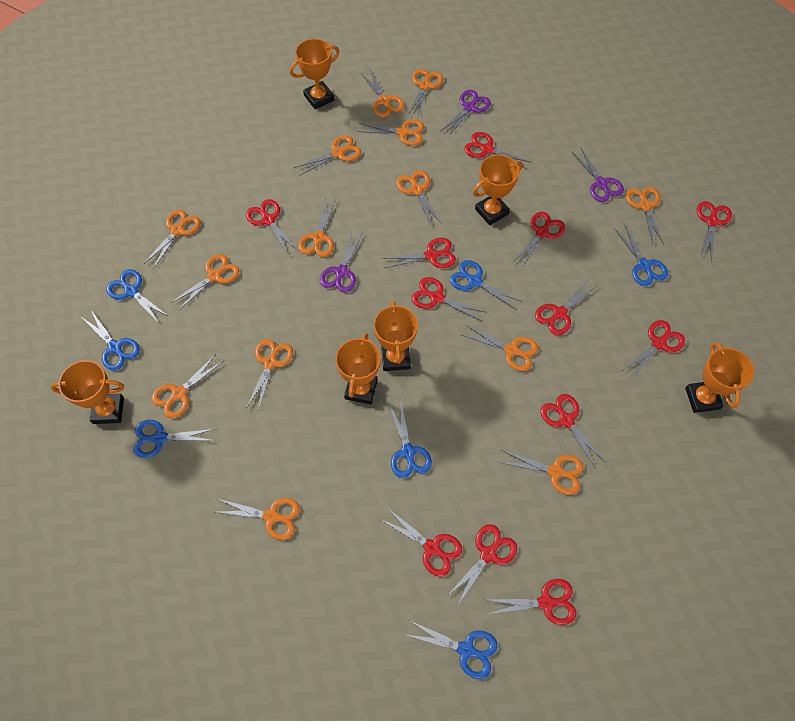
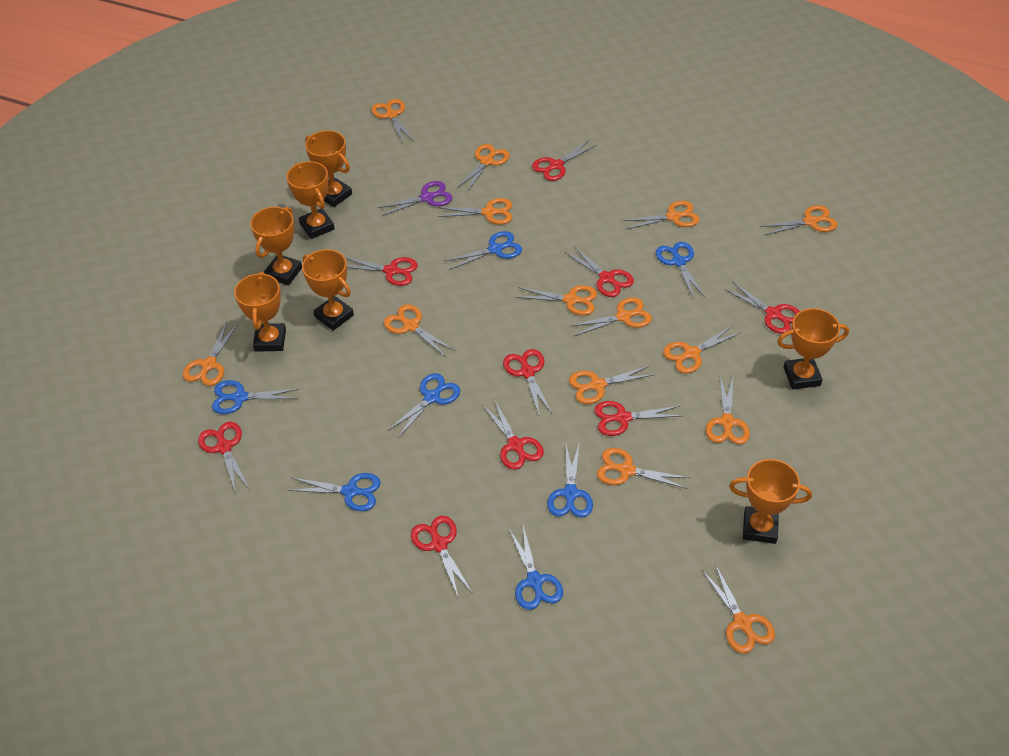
orange trophy: 6 -> 7
purple scissors: 3 -> 1
red scissors: 12 -> 9

